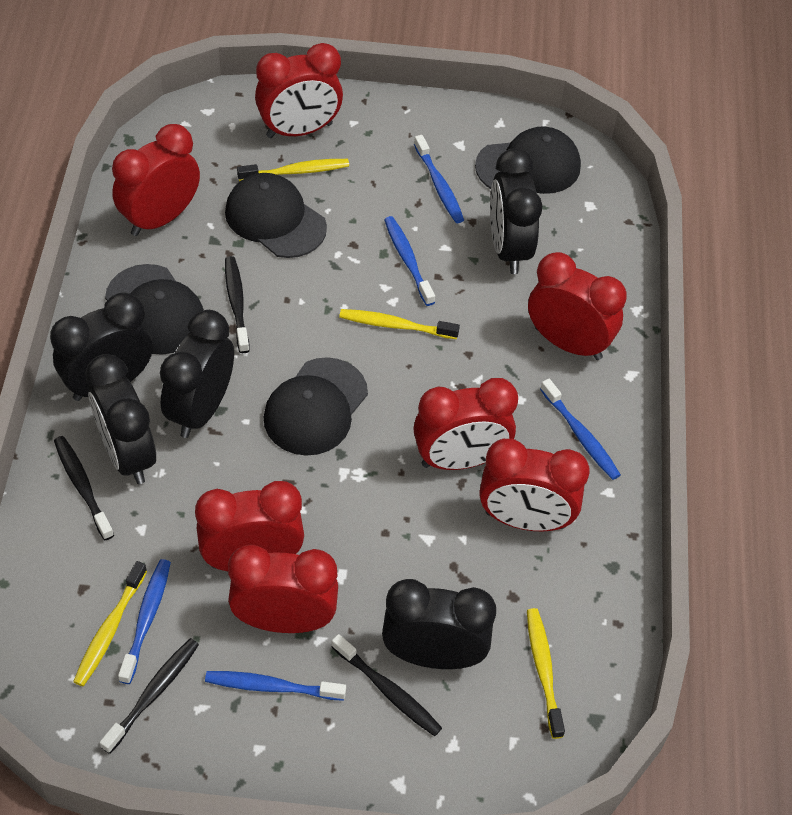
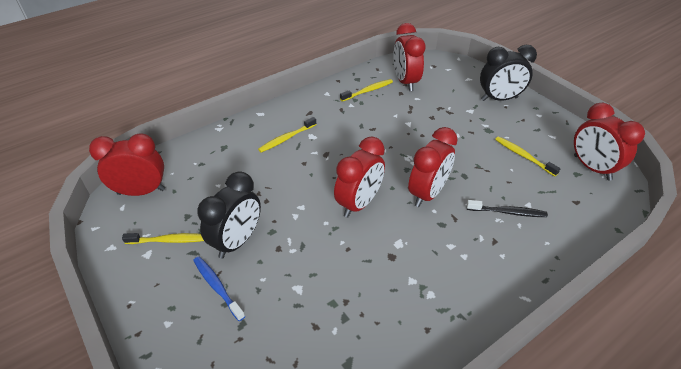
black cap: 4 -> 0
black clock: 5 -> 2
black toothbrush: 4 -> 1
blue toothbrush: 5 -> 1
red clock: 7 -> 5

